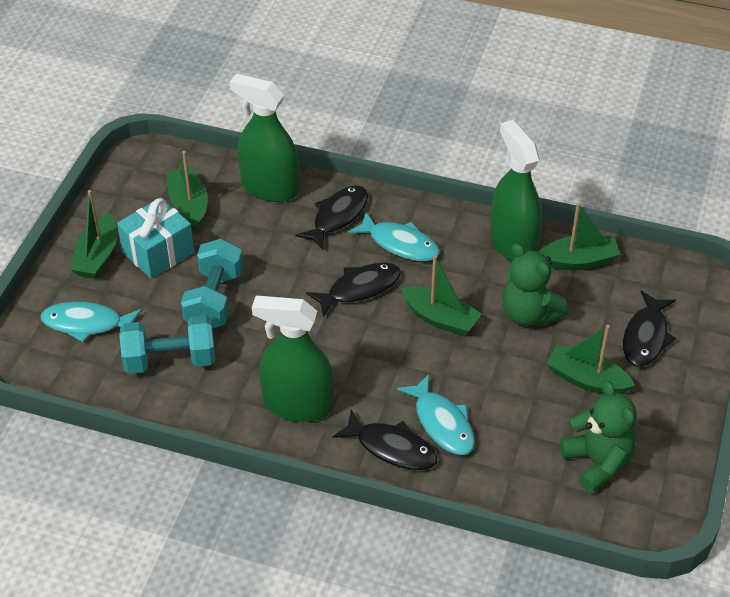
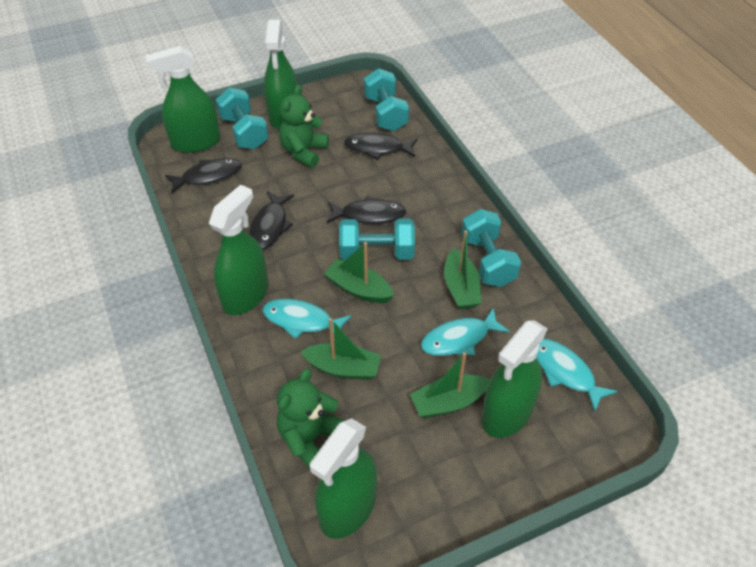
green boat: 5 -> 4
green spray bottle: 3 -> 5
turquoise dumbbell: 2 -> 4
turquoise gift: 1 -> 0

